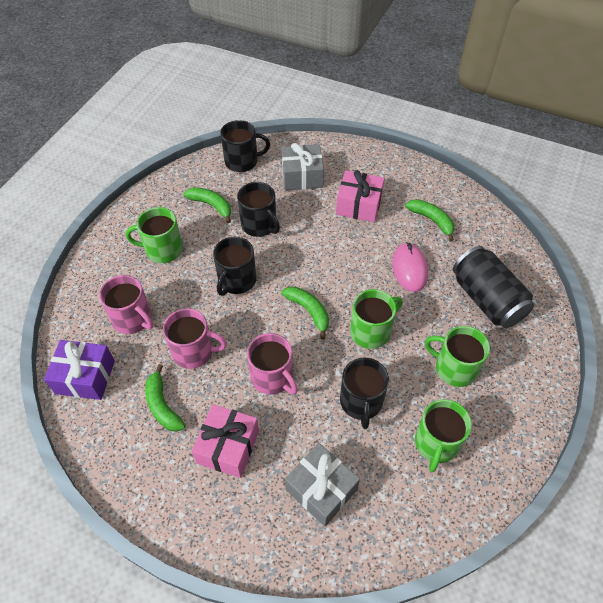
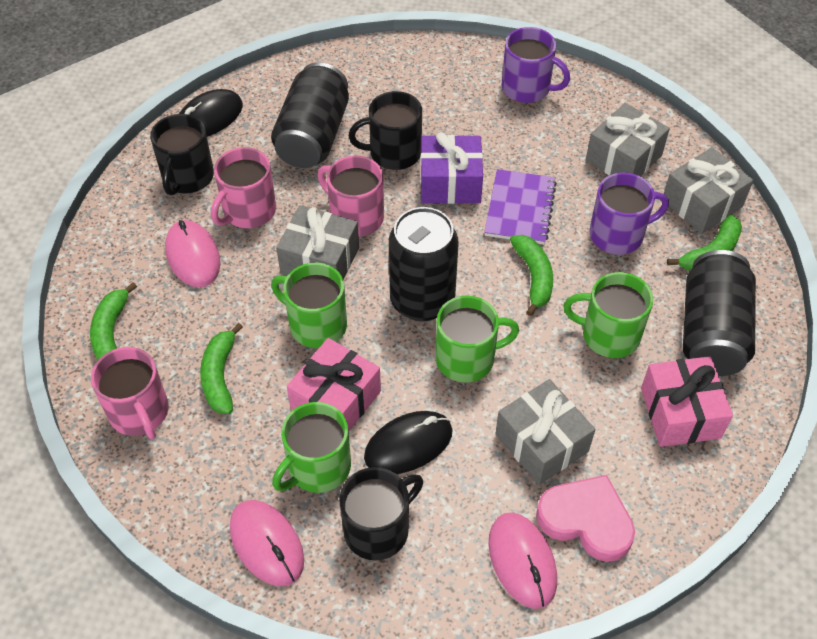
black can: 1 -> 3
black mouse: 0 -> 2
black mug: 4 -> 3
grey gift: 2 -> 4
pink heart: 0 -> 1
pink mouse: 1 -> 3
purple mug: 0 -> 2
purple notebook: 0 -> 1

